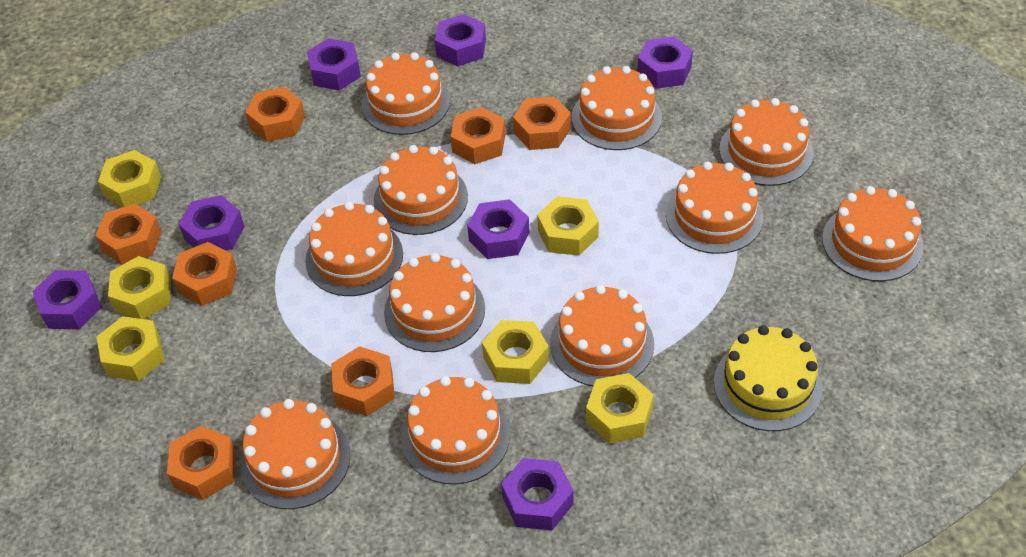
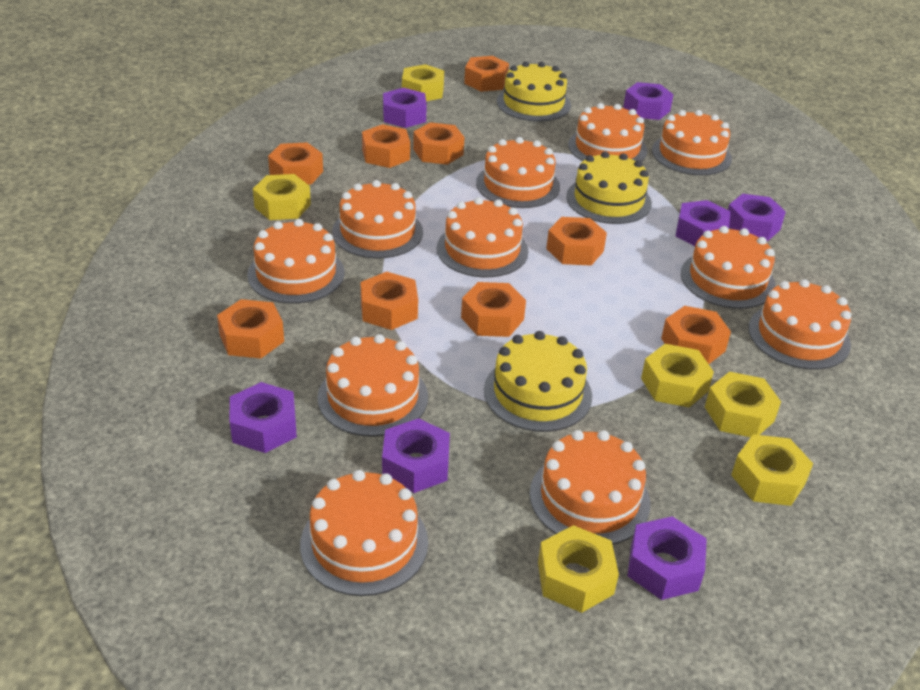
orange nut: 7 -> 9
yellow cake: 1 -> 3

